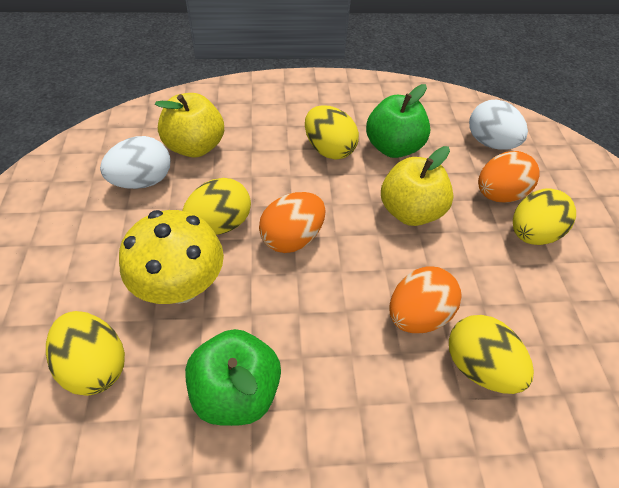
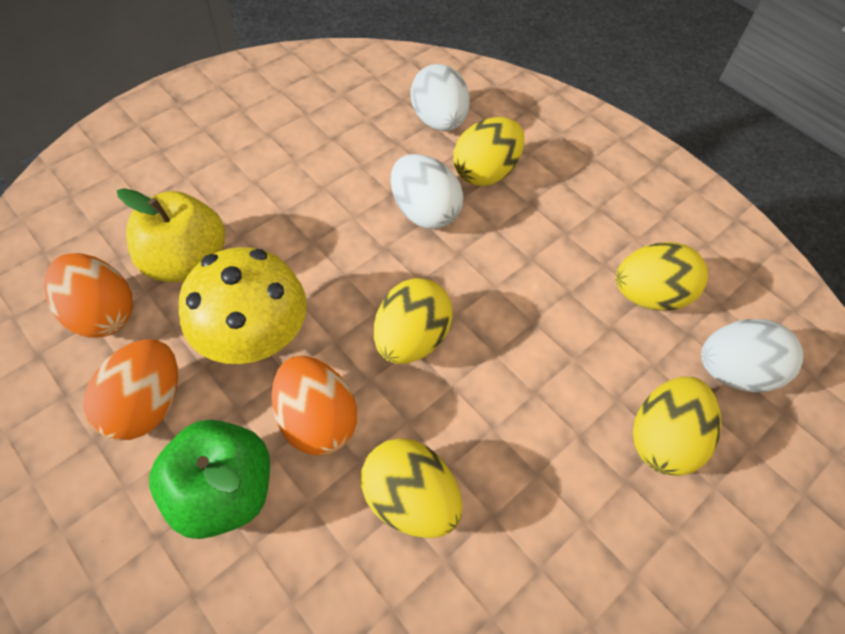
green apple: 2 -> 1
white egg: 2 -> 3
yellow apple: 2 -> 1

